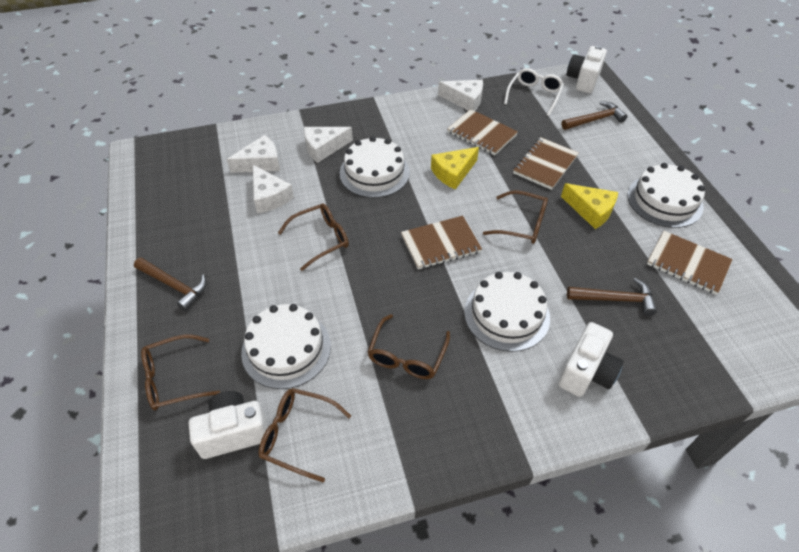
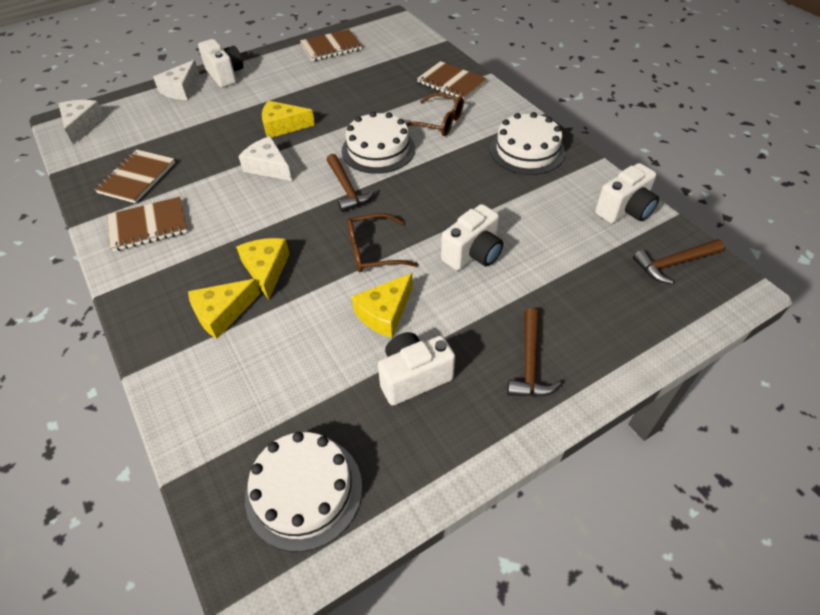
brown glasses: 5 -> 2
white cake: 4 -> 3
white camera: 3 -> 4
white cheese: 4 -> 3
white glasses: 1 -> 0
yellow cheese: 2 -> 4

